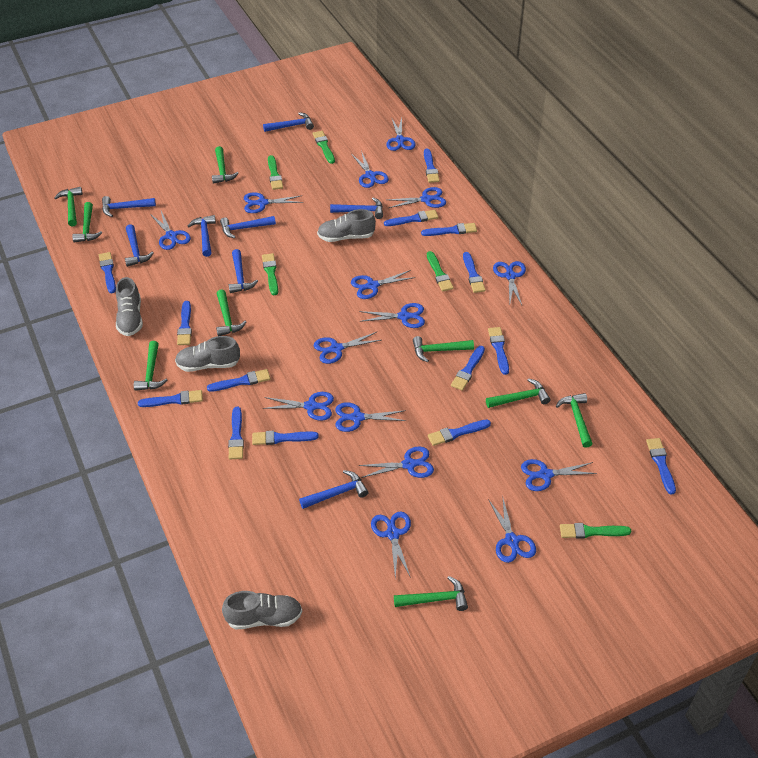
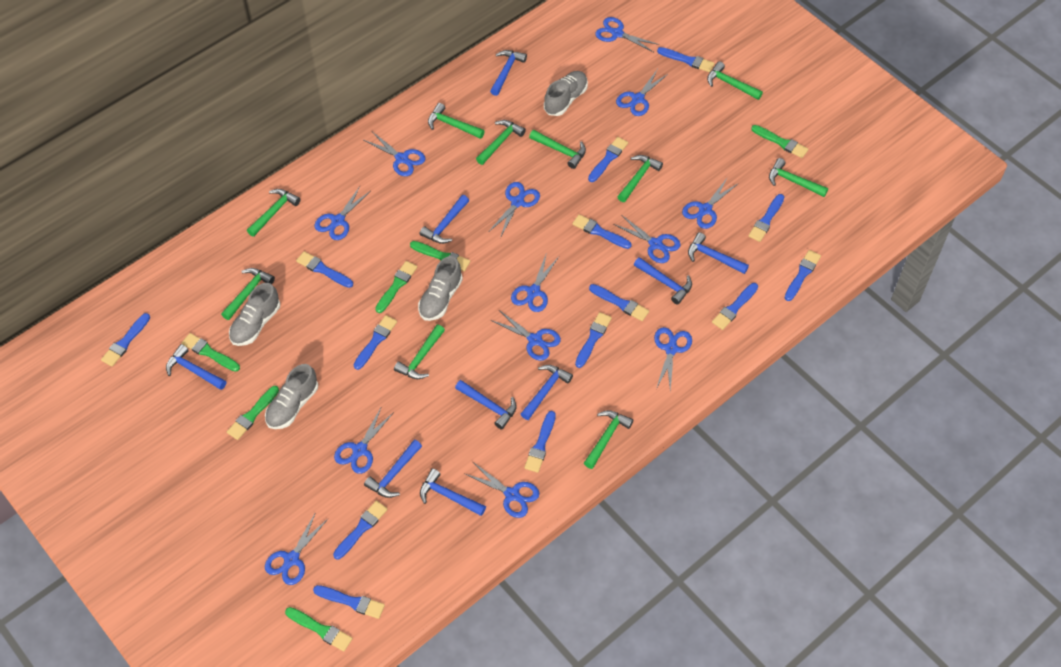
blue hammer: 8 -> 9
blue scissors: 15 -> 13
green brush: 5 -> 6
green hammer: 9 -> 10

